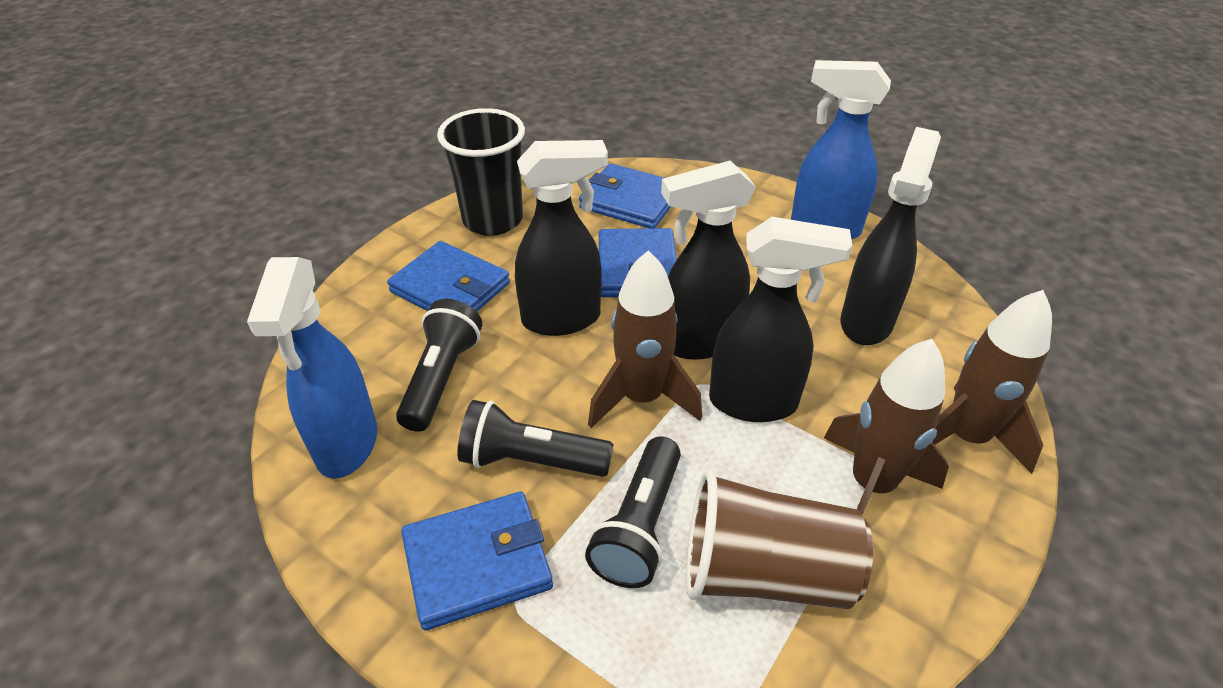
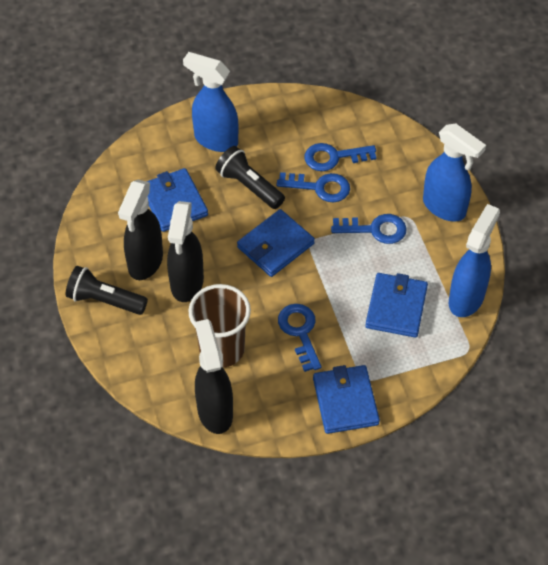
black cup: 1 -> 0
black flashlight: 3 -> 2
black spray bottle: 4 -> 3
blue key: 0 -> 4
blue spray bottle: 2 -> 3
brown rocket: 3 -> 0

